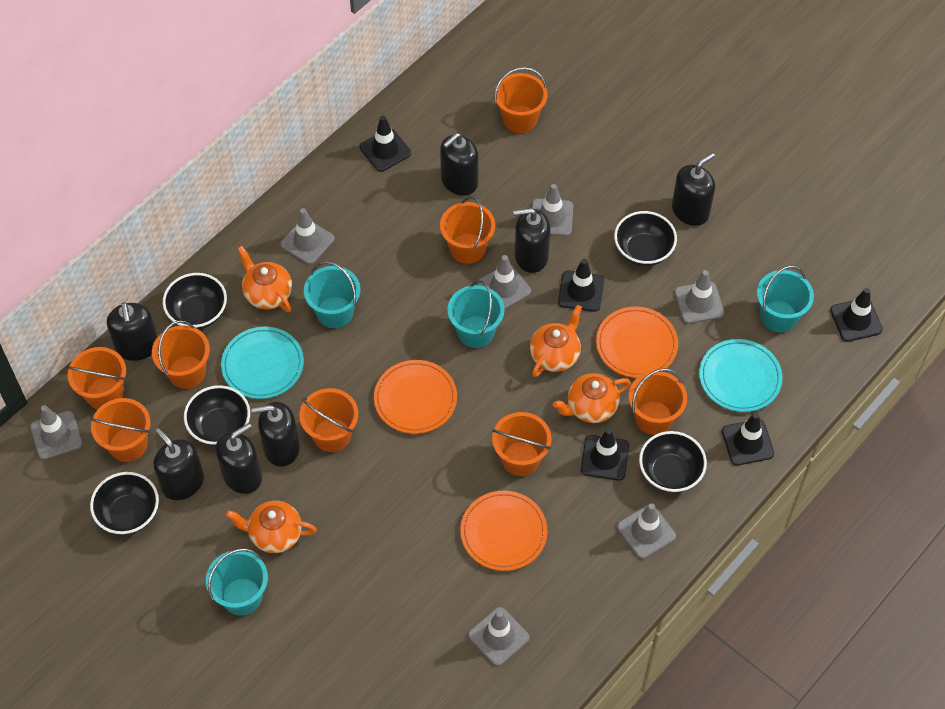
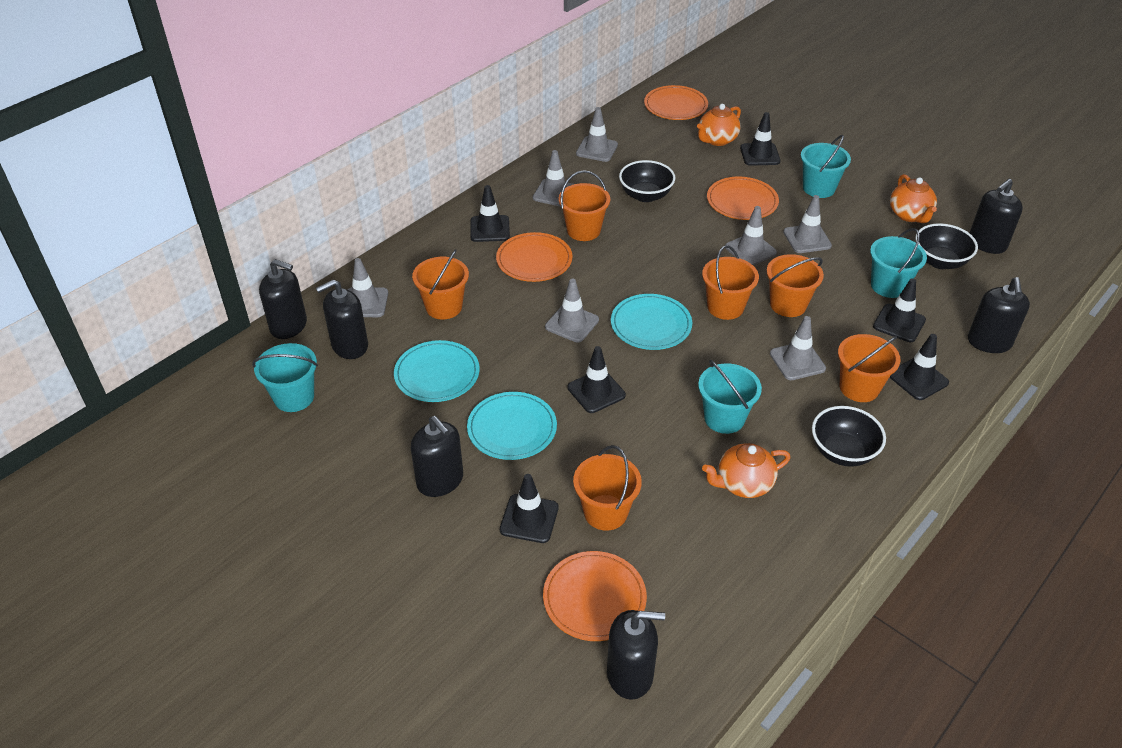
black bowl: 5 -> 3
black soap dispenser: 7 -> 6
black traffic cone: 5 -> 6
orange bucket: 8 -> 6
orange plate: 3 -> 4
orange teapot: 4 -> 3
turquoise plate: 2 -> 3

